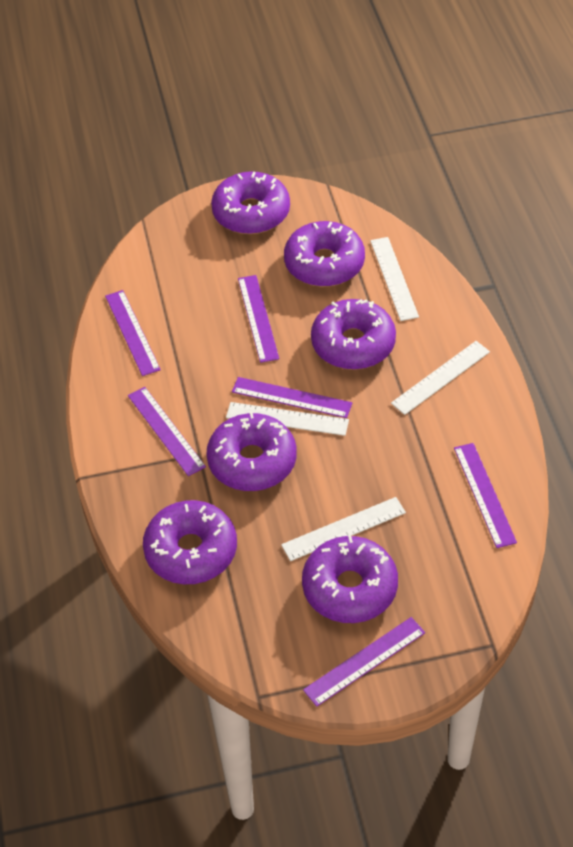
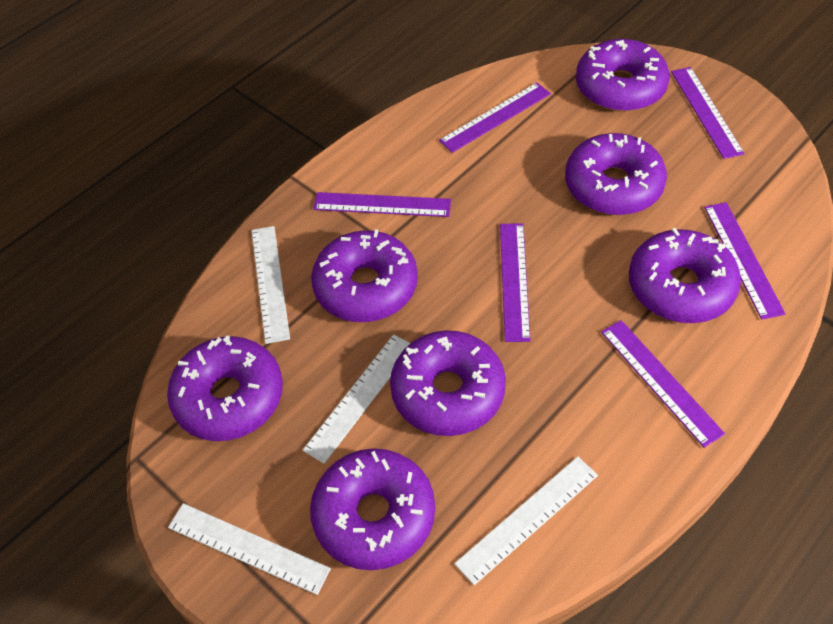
purple donut: 6 -> 7

